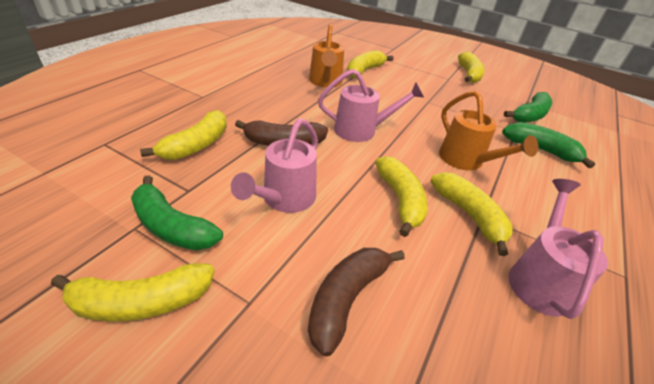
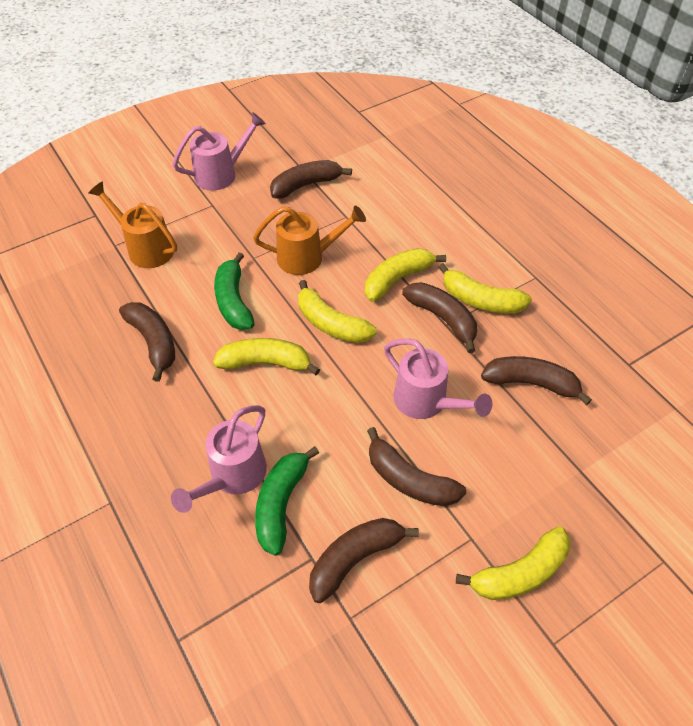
brown banana: 2 -> 6
green banana: 3 -> 2
yellow banana: 6 -> 5

